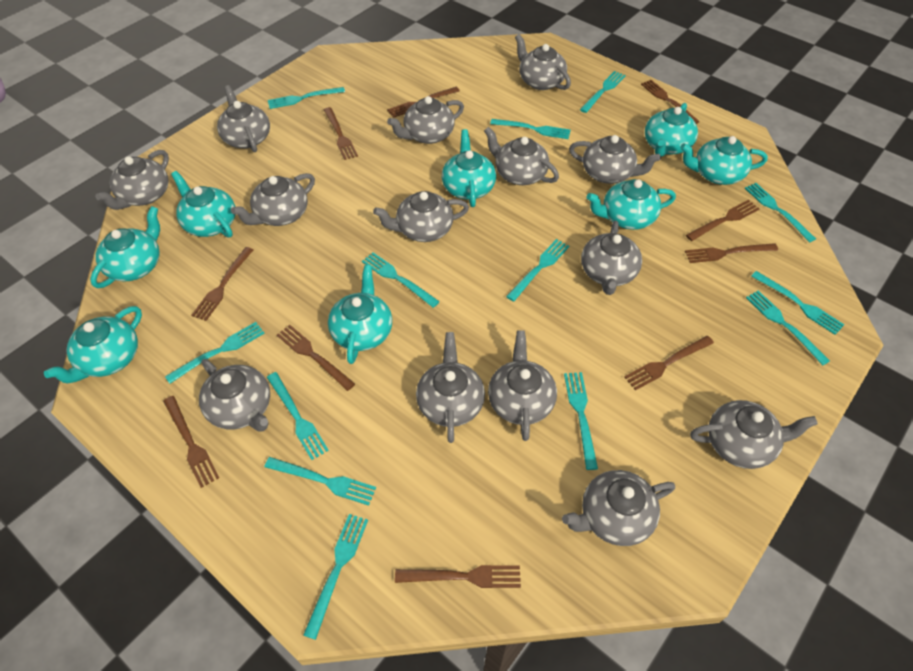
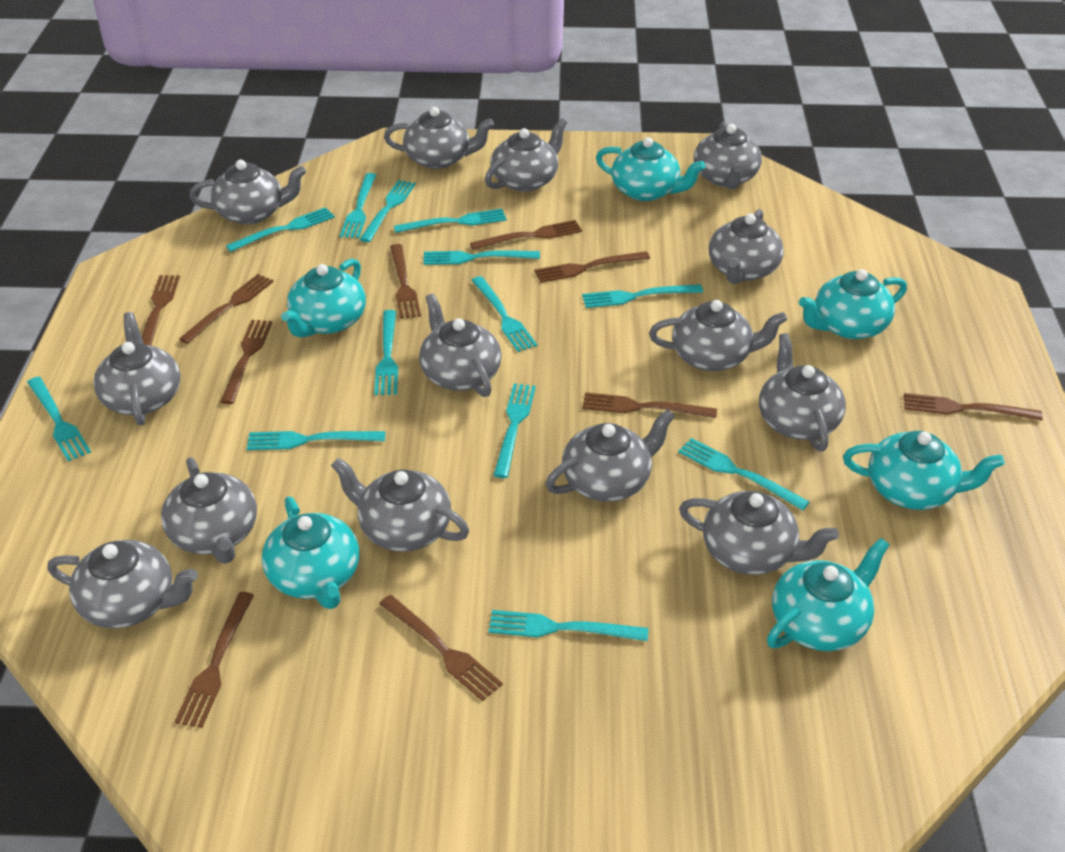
turquoise teapot: 8 -> 6

